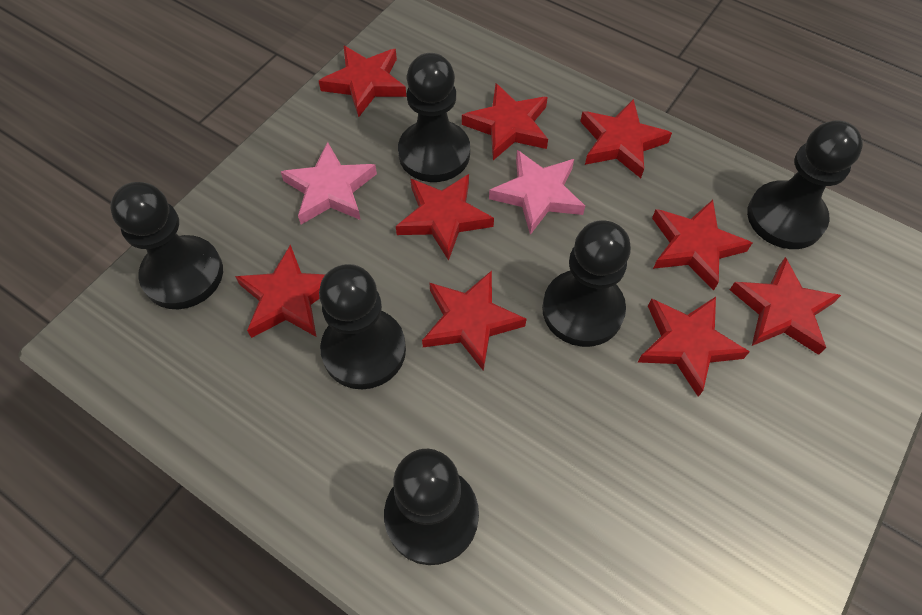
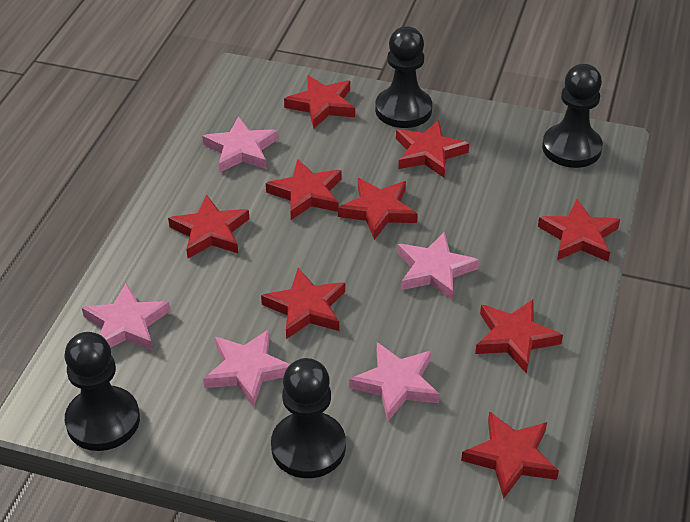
black pawn: 6 -> 4
pink star: 2 -> 5

